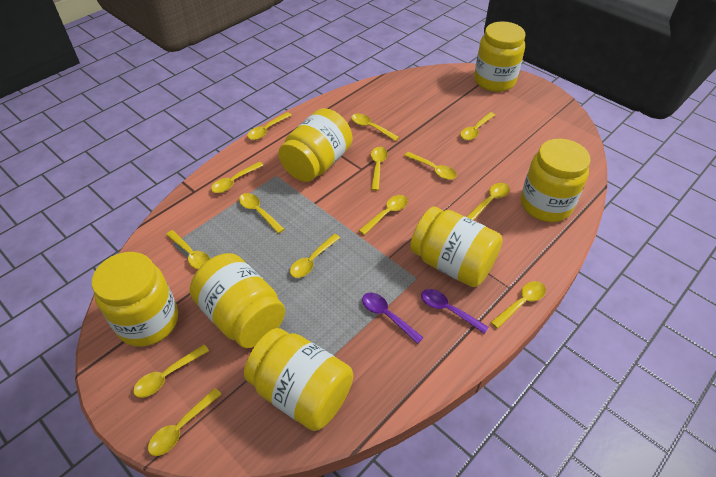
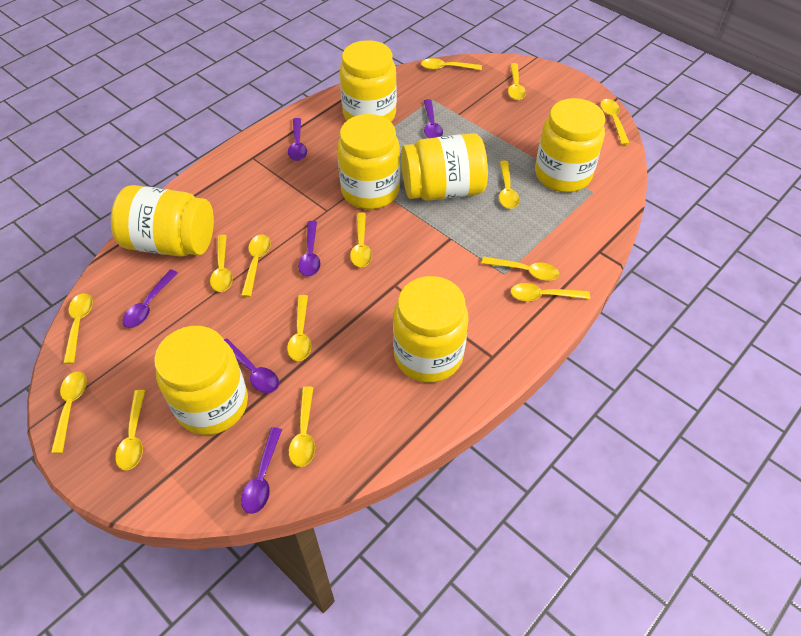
purple spoon: 2 -> 6

